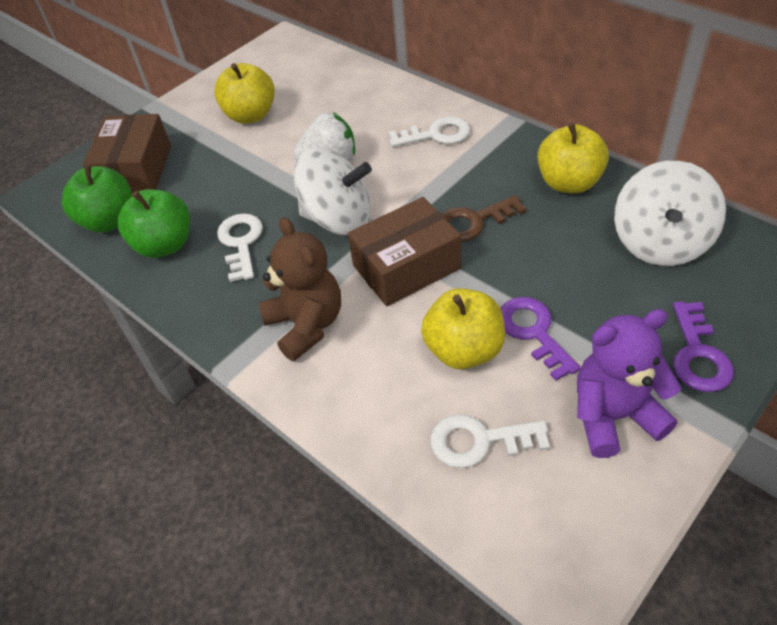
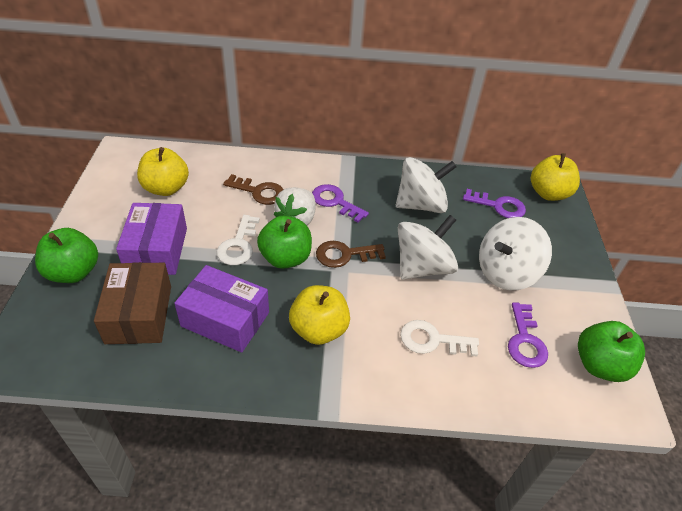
brown box: 2 -> 1
brown key: 1 -> 2
brown teddy bear: 1 -> 0
green apple: 2 -> 3
purple box: 0 -> 2
purple key: 2 -> 3
purple teddy bear: 1 -> 0
white key: 3 -> 2
white spinning top: 2 -> 3

